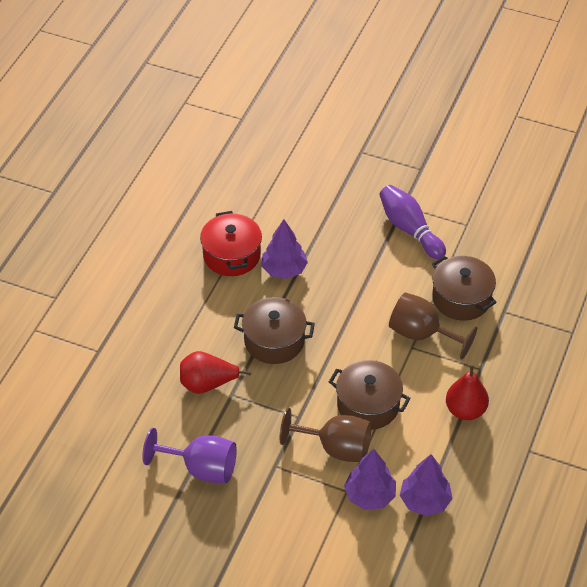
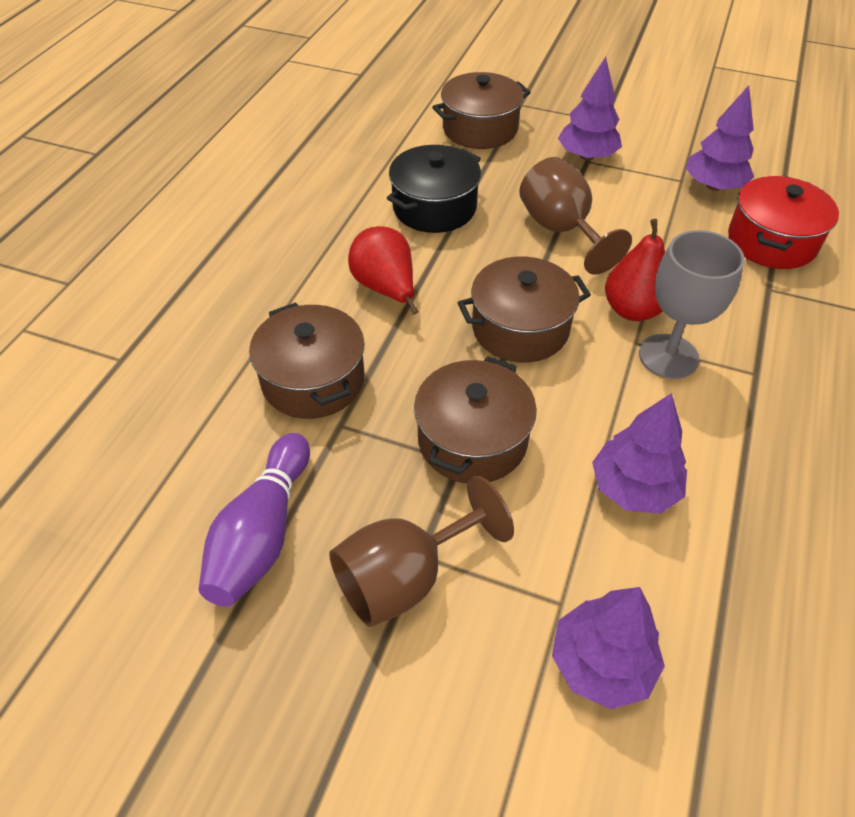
black pot: 0 -> 1
brown pot: 3 -> 4
grey goblet: 0 -> 1
purple goblet: 1 -> 0
purple tree: 3 -> 4

